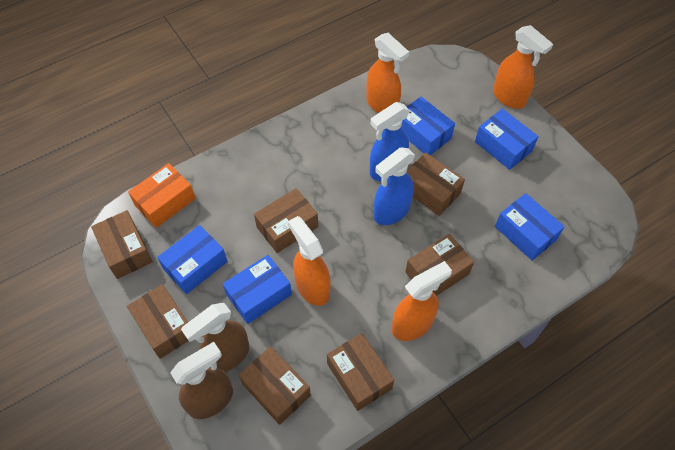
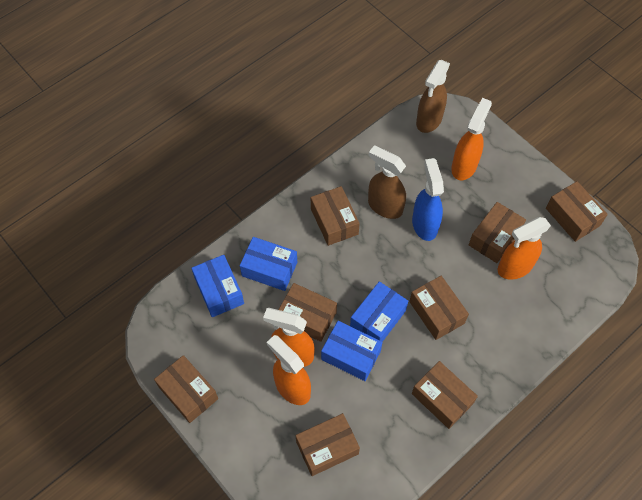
blue box: 5 -> 4
blue spray bottle: 2 -> 1
brown box: 7 -> 8
orange box: 1 -> 0

